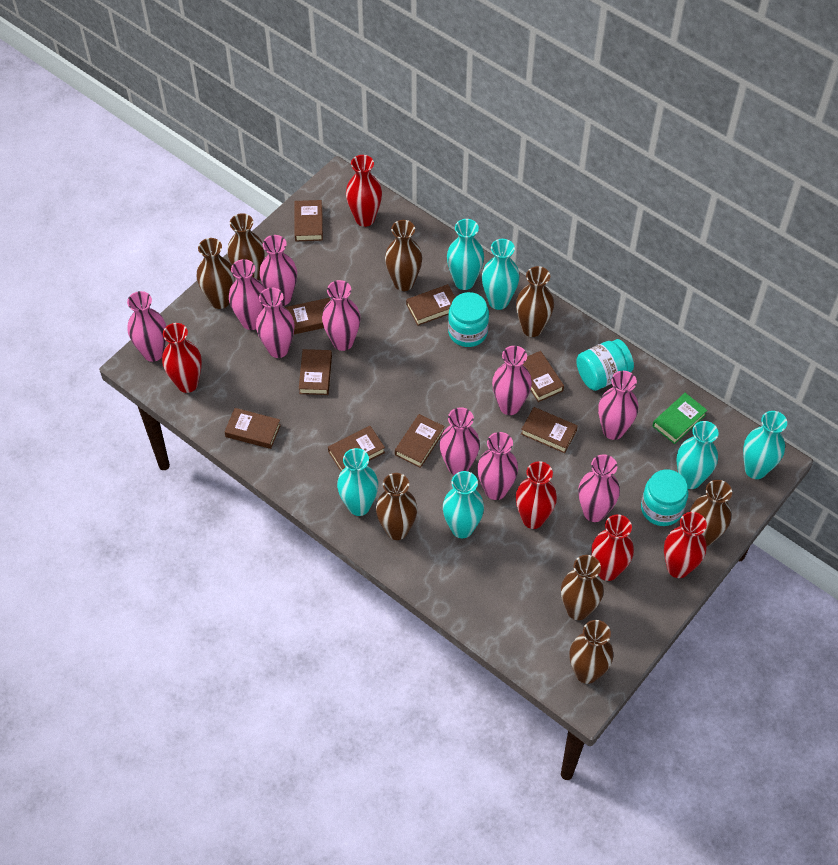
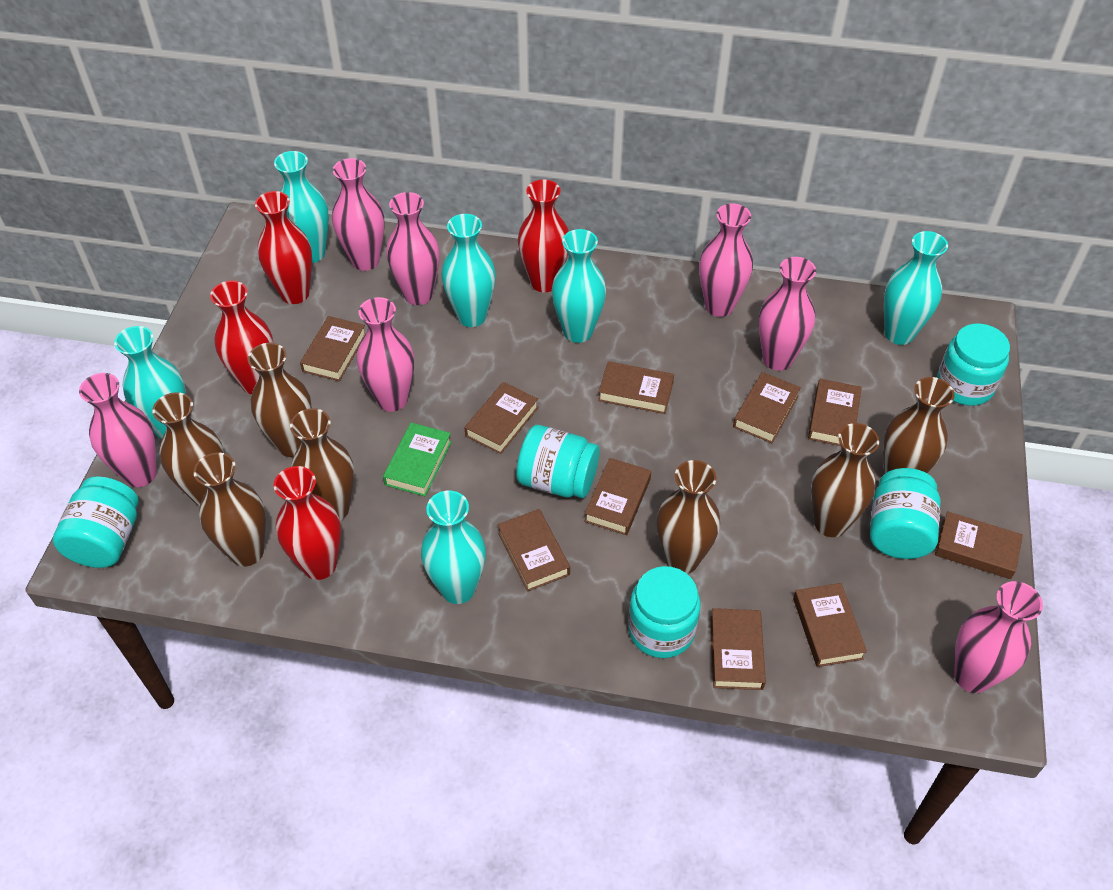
brown book: 9 -> 10
brown vase: 8 -> 7
pink vase: 10 -> 7
red vase: 5 -> 4
turquoise jar: 3 -> 5

